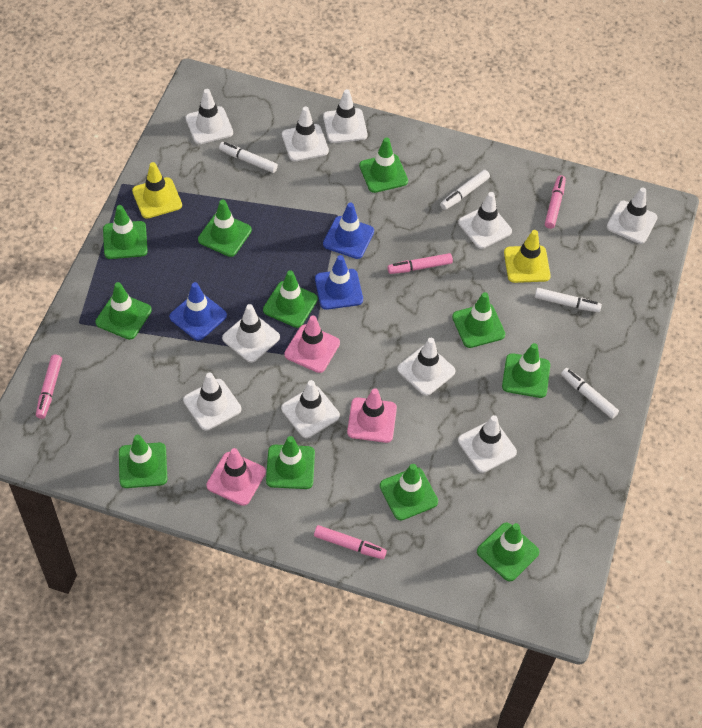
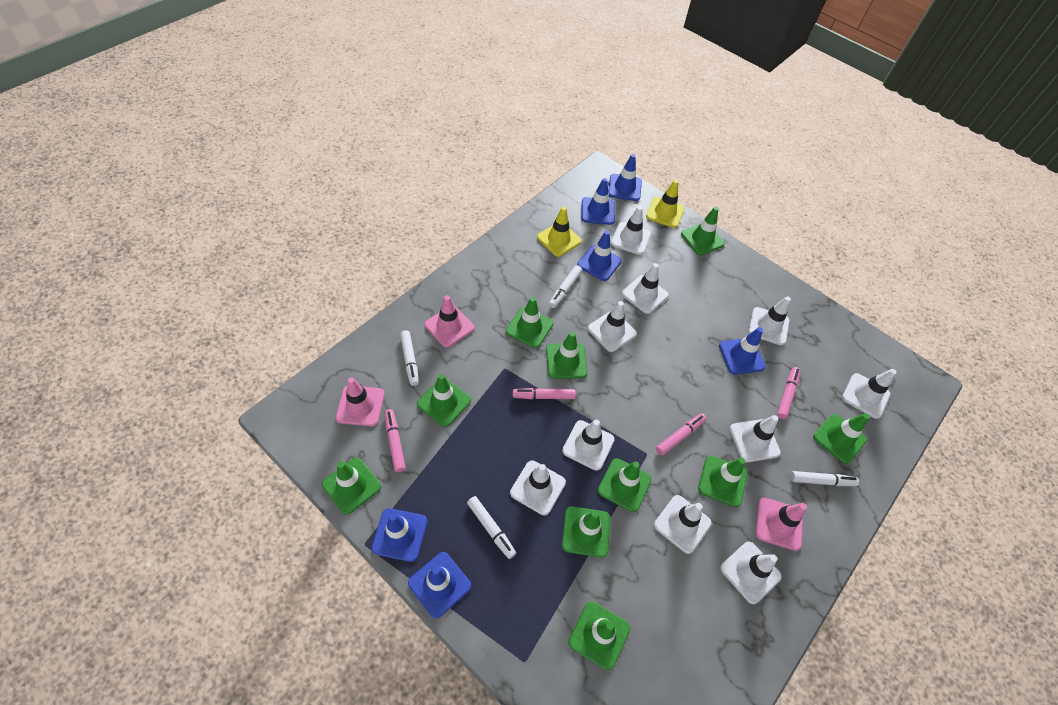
blue traffic cone: 3 -> 6
green traffic cone: 11 -> 10

